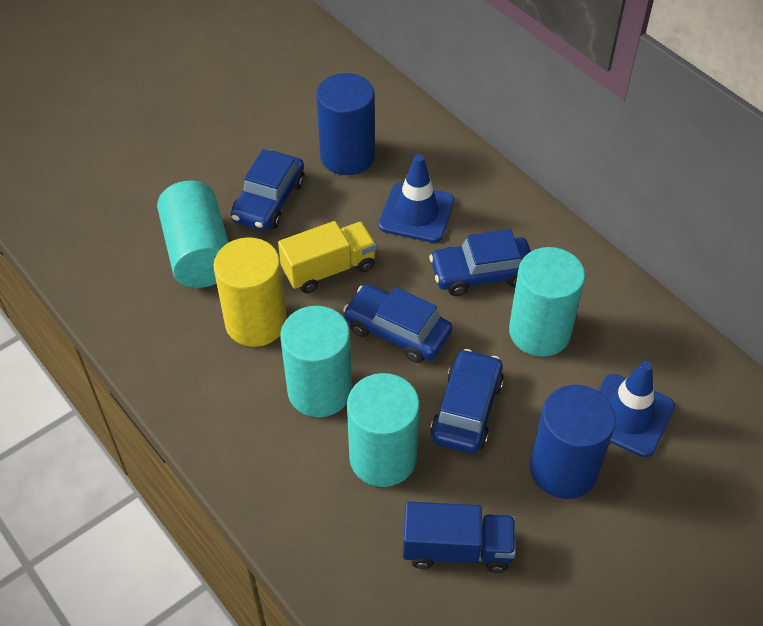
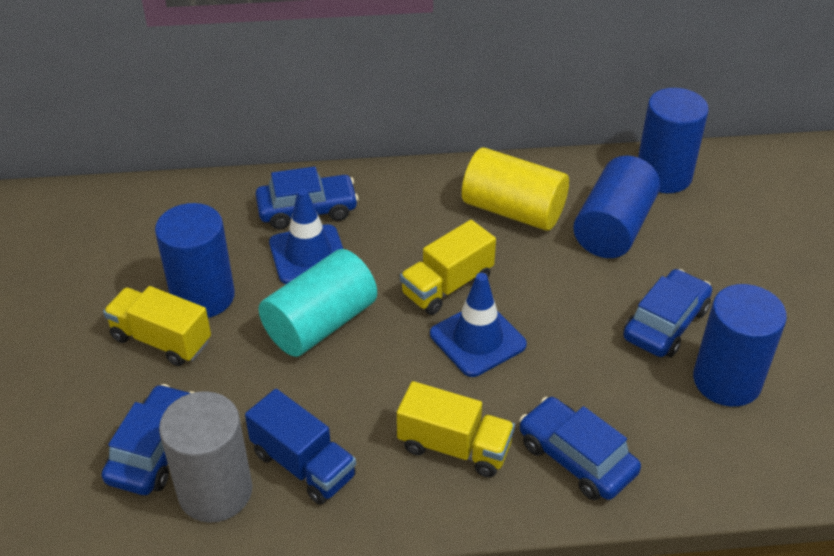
blue cylinder: 2 -> 4
grey cylinder: 0 -> 1
turquoise cylinder: 4 -> 1
yellow truck: 1 -> 3

